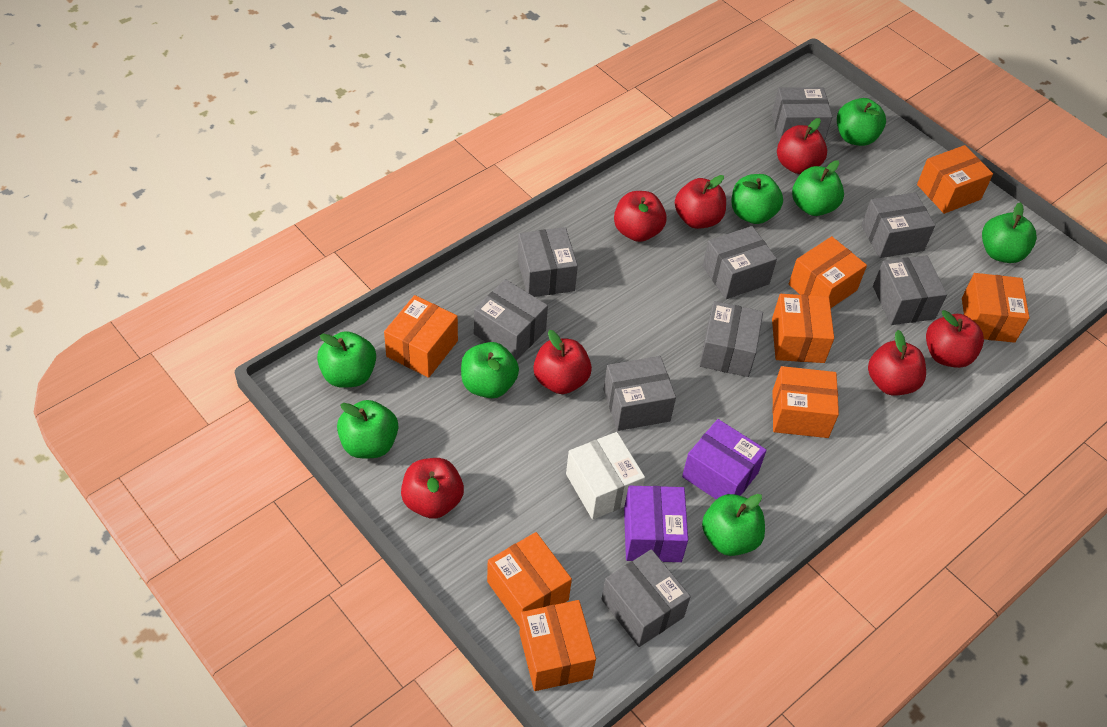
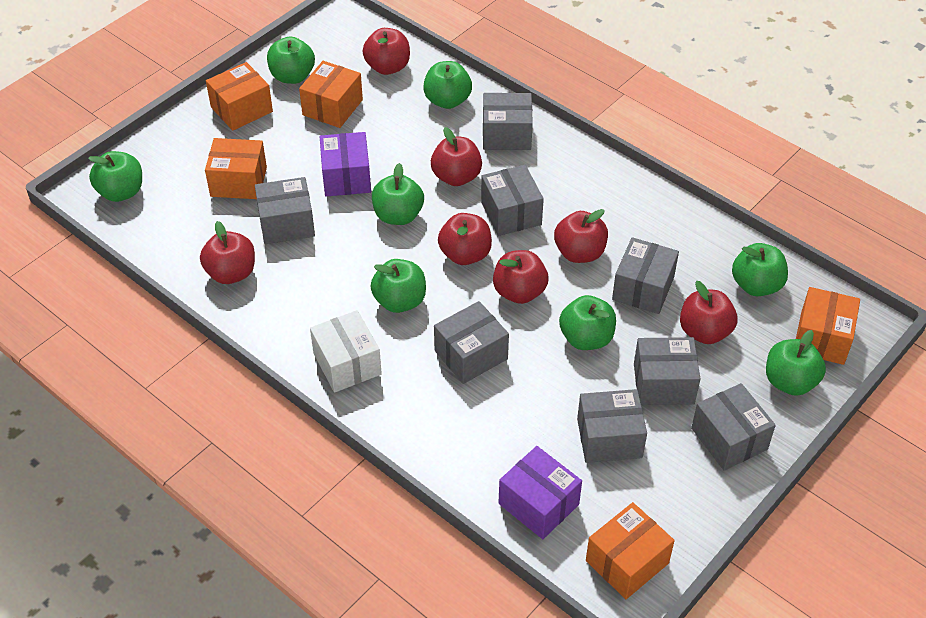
grey box: 9 -> 8
orange box: 8 -> 5

